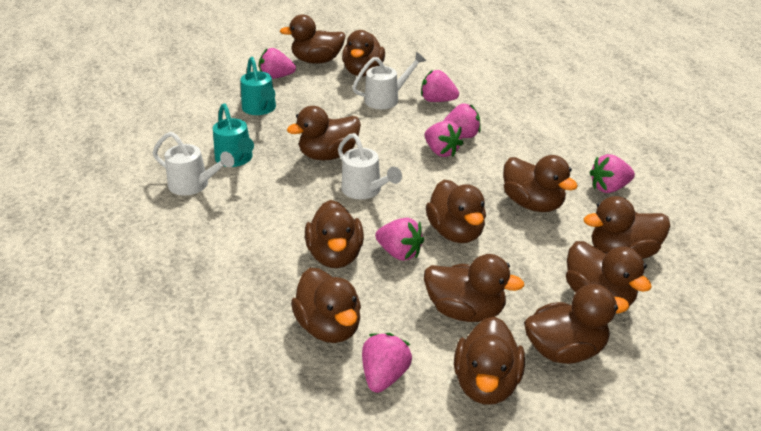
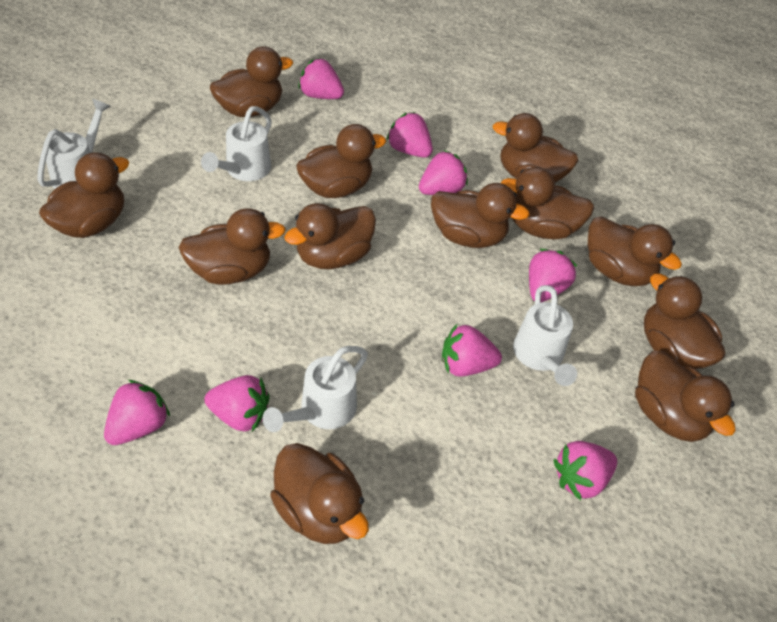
pink strawberry: 7 -> 8
turquoise watering can: 2 -> 0
white watering can: 3 -> 4

